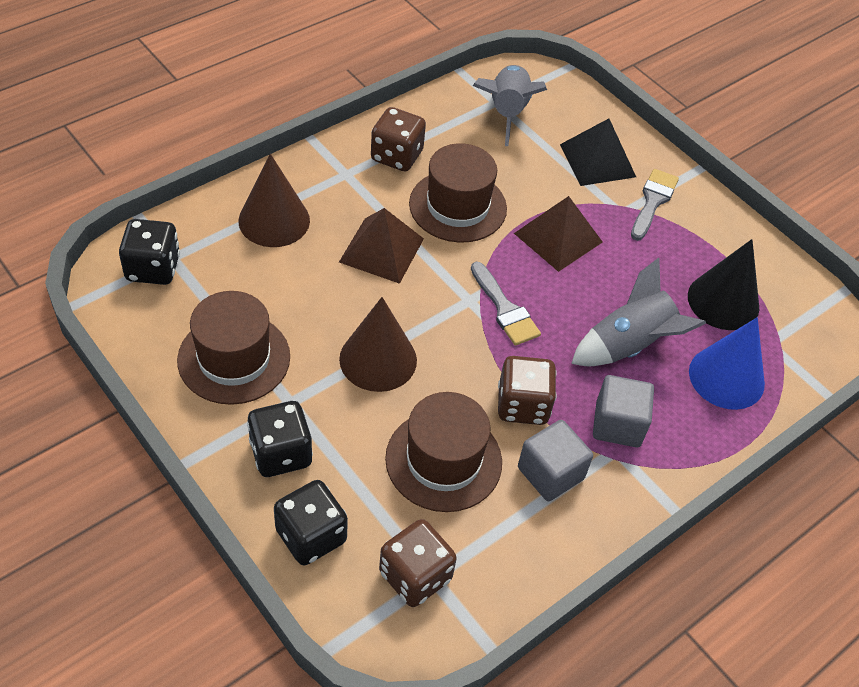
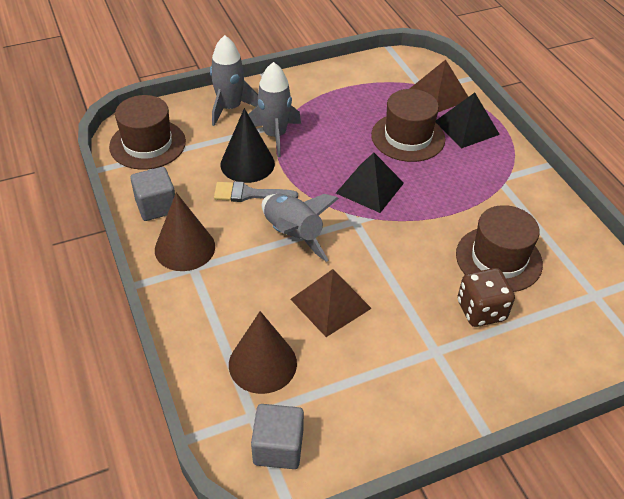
black dice: 3 -> 0
black pyramid: 1 -> 2
blue cone: 1 -> 0
brown dice: 3 -> 1
grey brush: 2 -> 1
grey rocket: 2 -> 3

